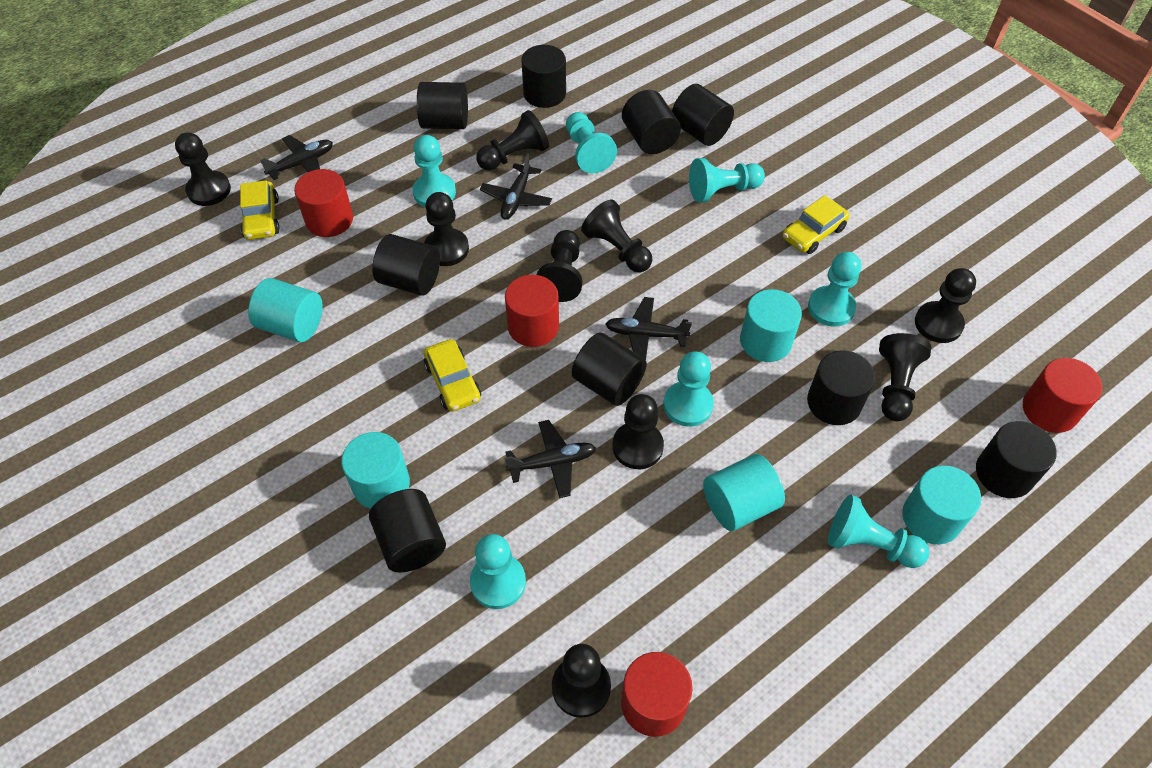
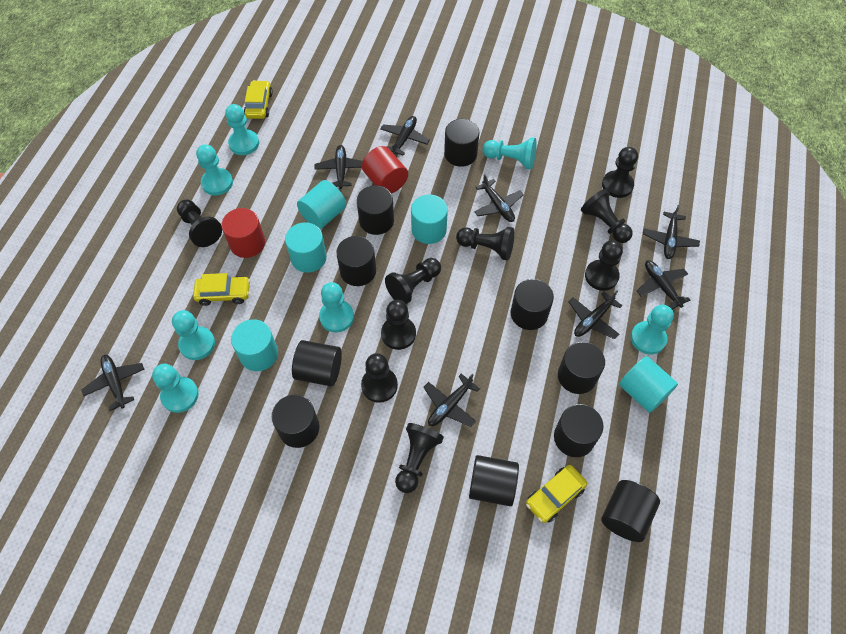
black cylinder: 9 -> 10
black plane: 4 -> 8
red cylinder: 4 -> 2

